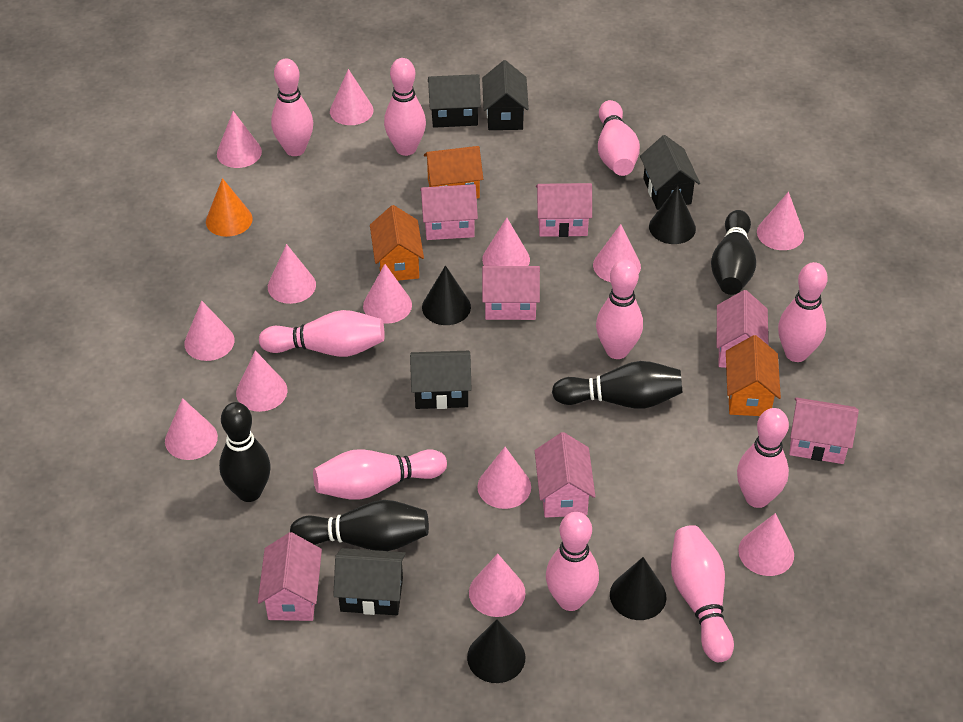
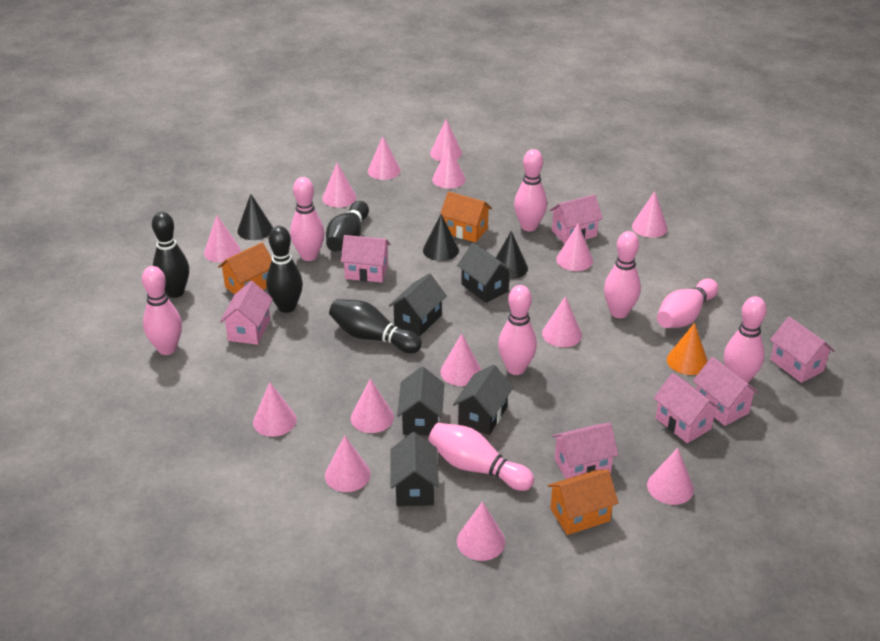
black cone: 4 -> 3
pink bowling pin: 10 -> 8
pink cone: 13 -> 14

